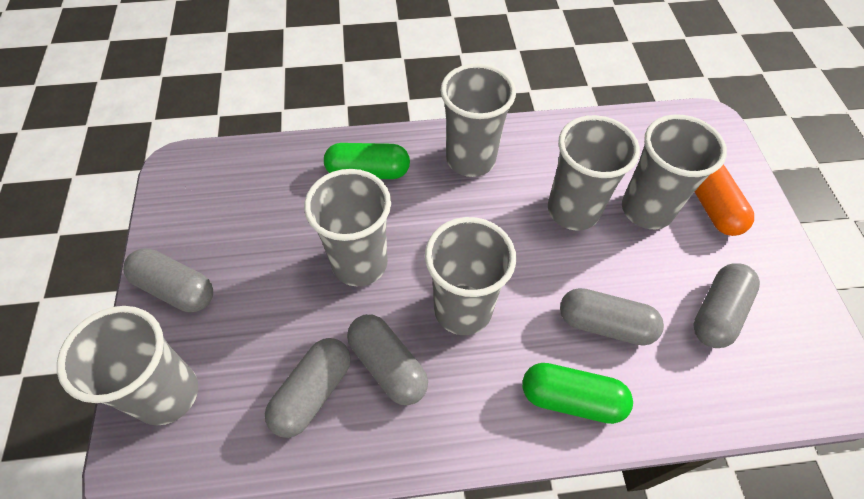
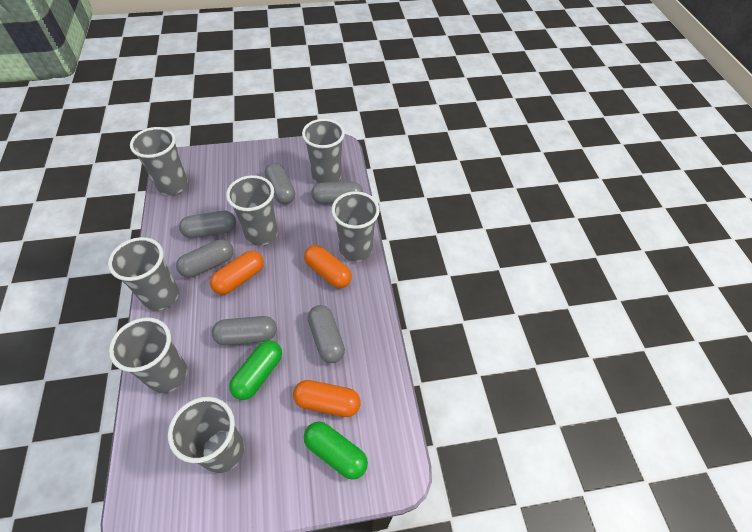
grey capsule: 5 -> 6
grey cup: 6 -> 7
orange capsule: 1 -> 3

